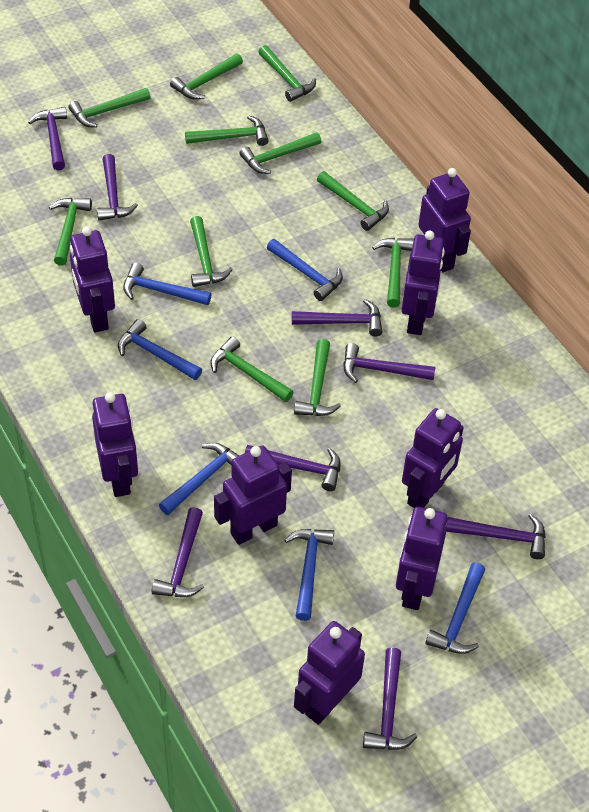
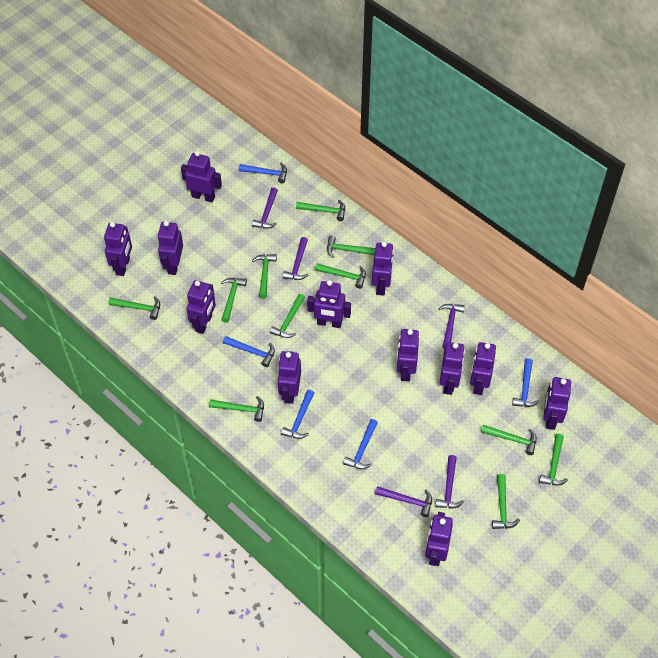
blue hammer: 6 -> 5
purple hammer: 8 -> 5
purple robot: 8 -> 12

